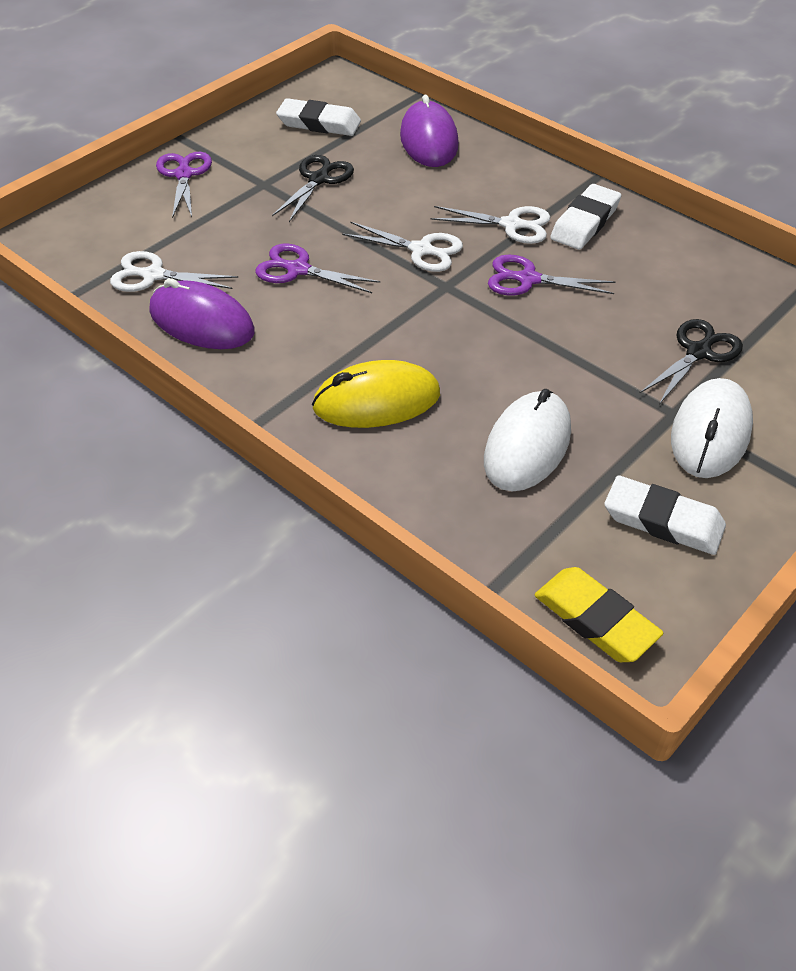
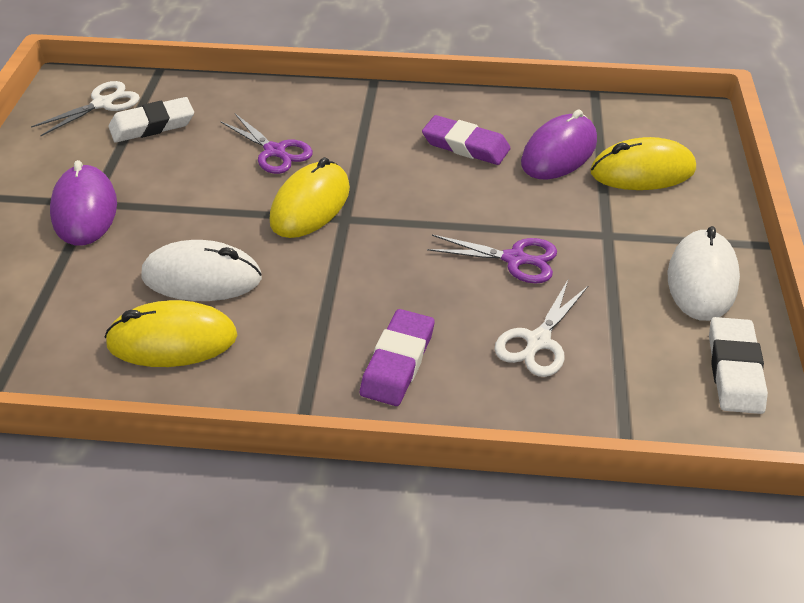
black scissors: 2 -> 0
purple eraser: 0 -> 2
purple scissors: 3 -> 2
white eraser: 3 -> 2
white scissors: 3 -> 2
yellow eraser: 1 -> 0
yellow mouse: 1 -> 3

